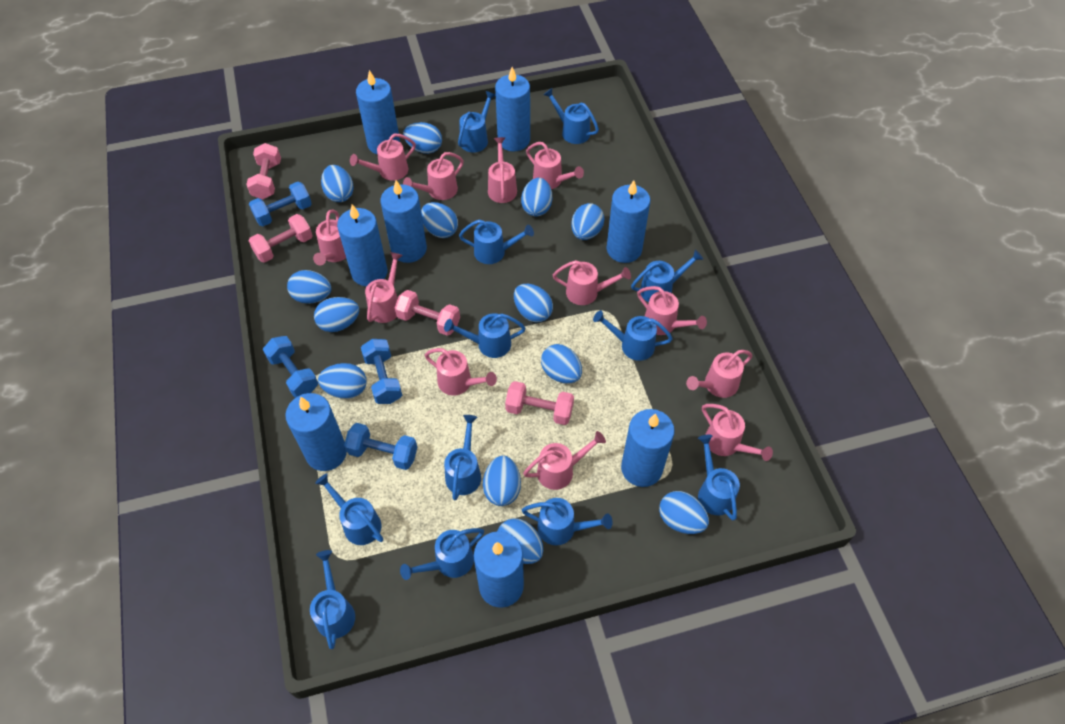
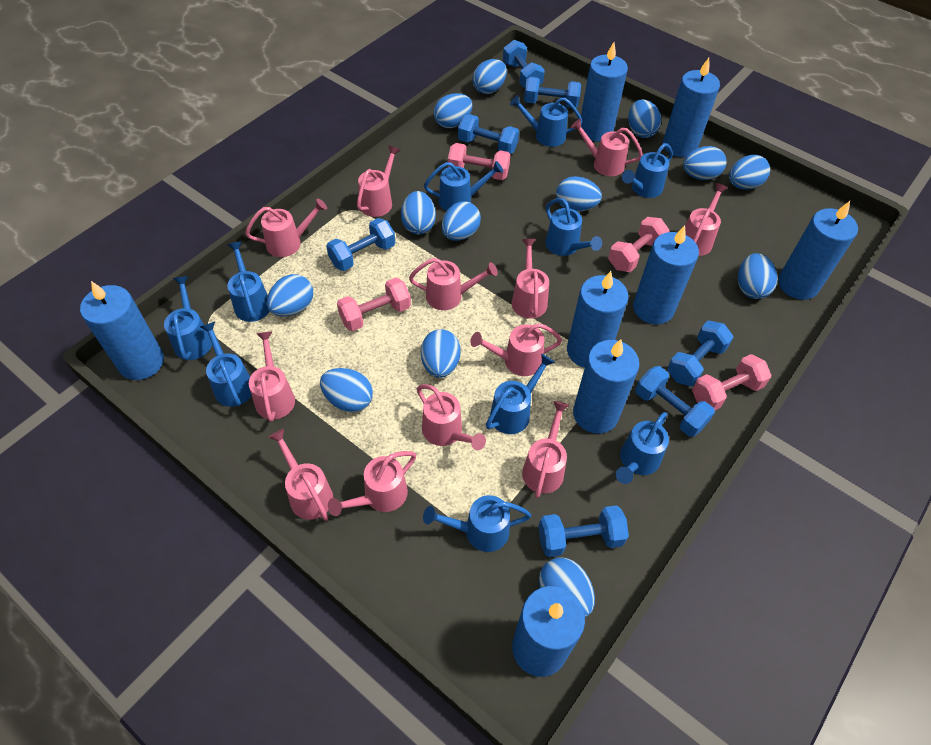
blue dumbbell: 4 -> 7
blue watering can: 12 -> 10

